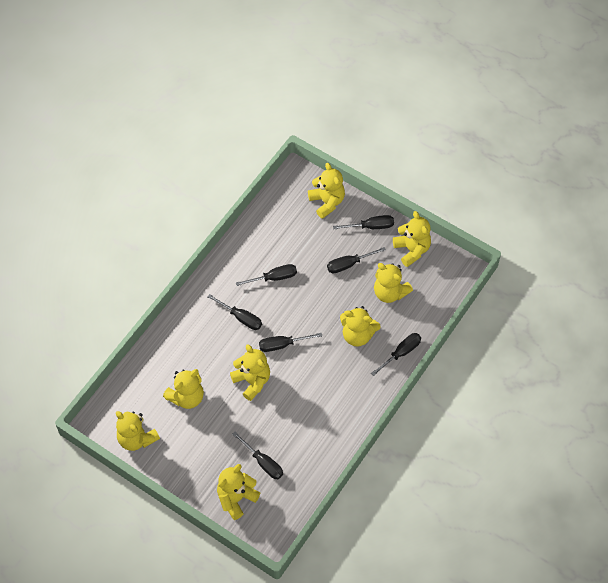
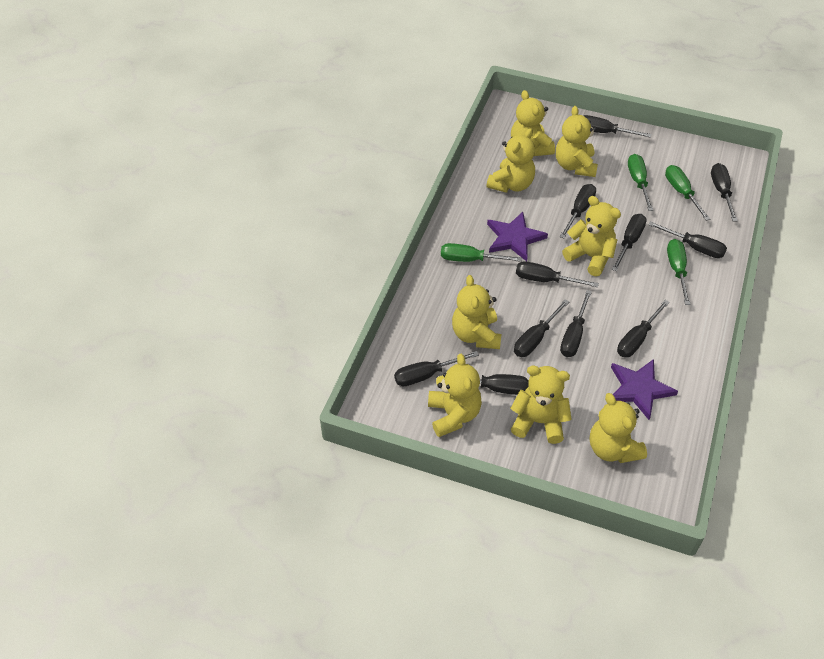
black screwdriver: 7 -> 11
green screwdriver: 0 -> 4
purple star: 0 -> 2

